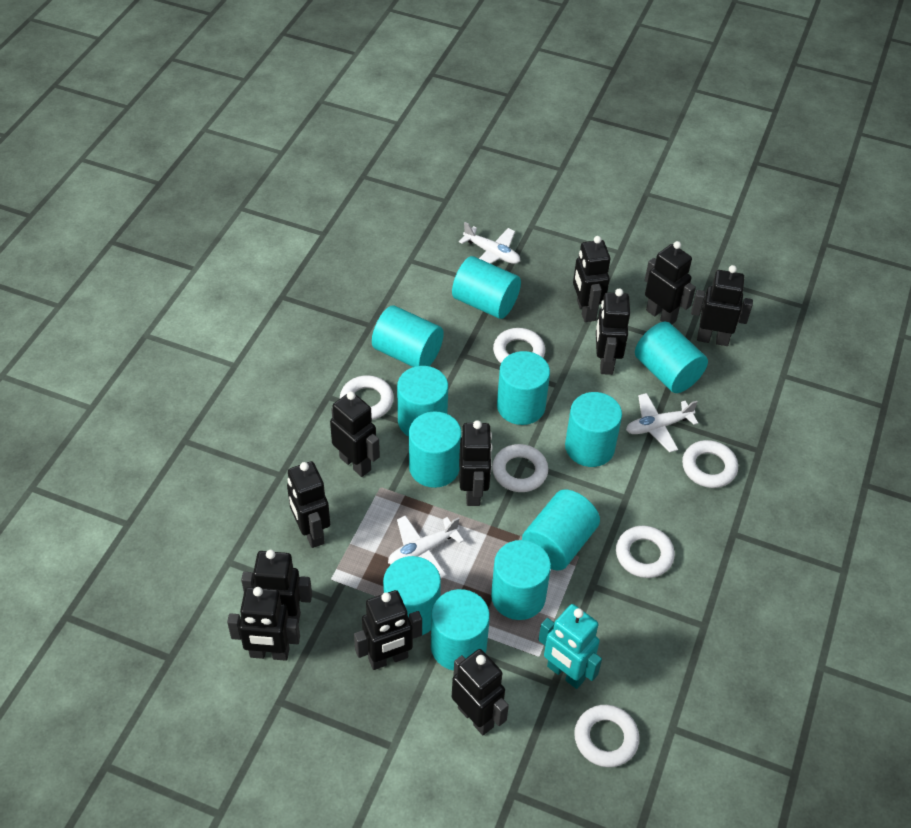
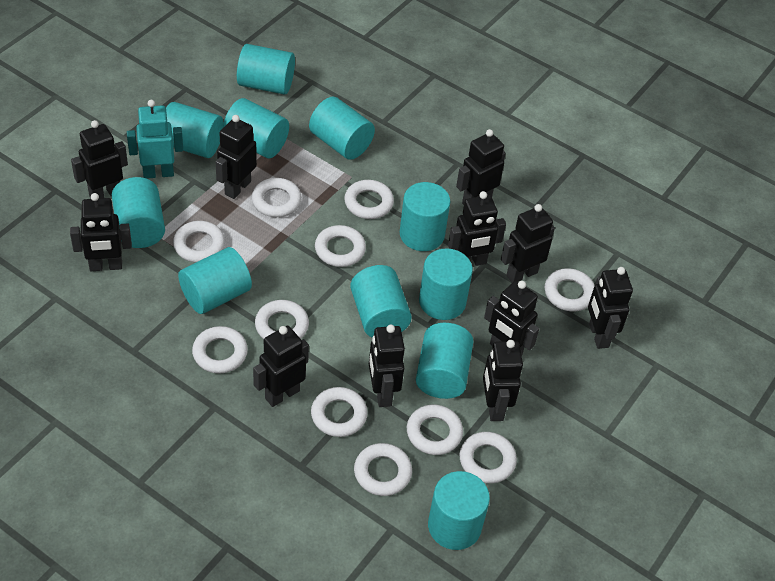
white plane: 3 -> 0
white ring: 6 -> 11

